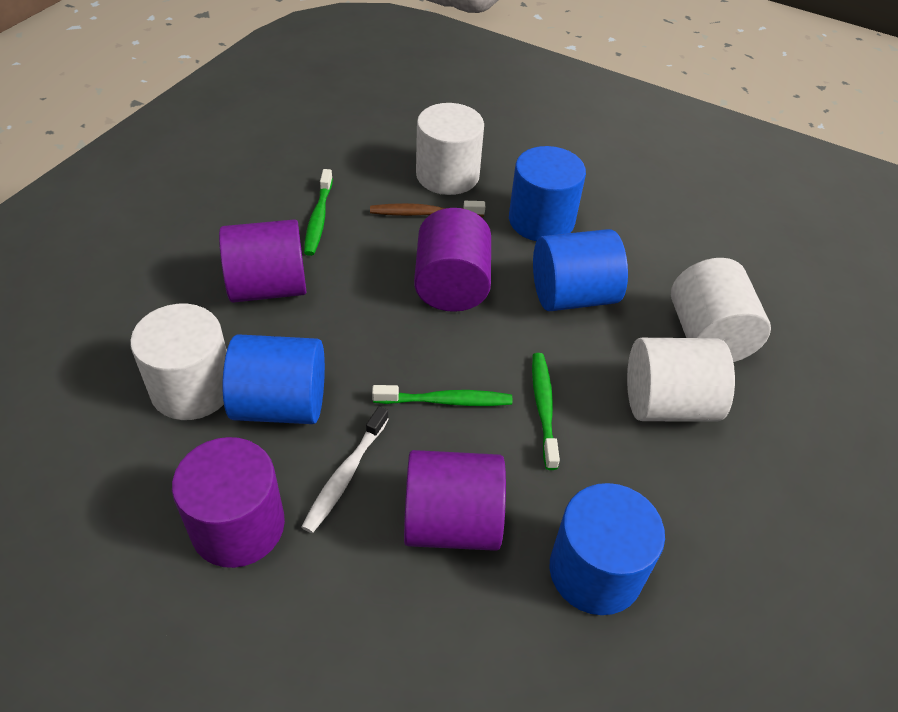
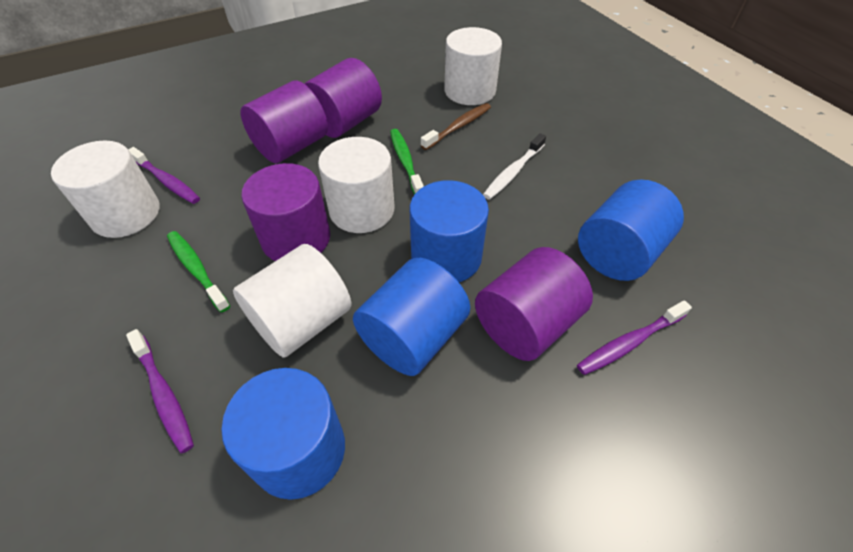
green toothbrush: 3 -> 2
purple toothbrush: 0 -> 3

